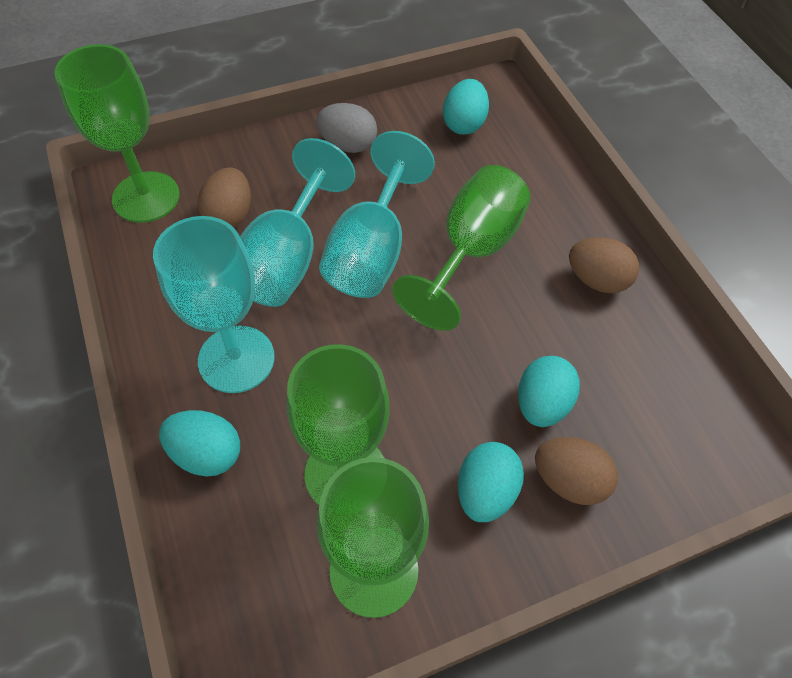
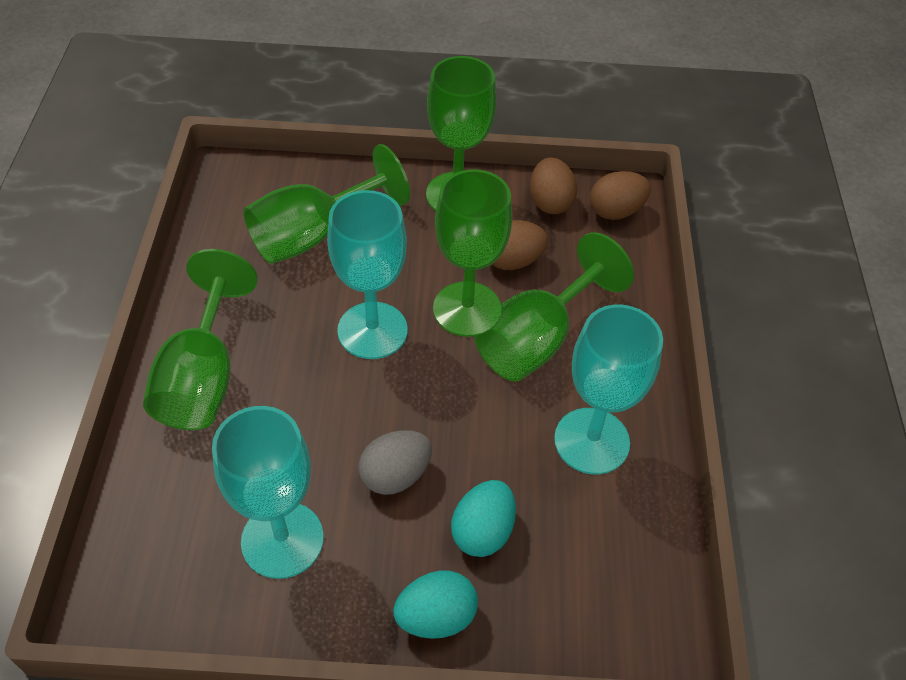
green goblet: 4 -> 5
turquoise egg: 4 -> 2

